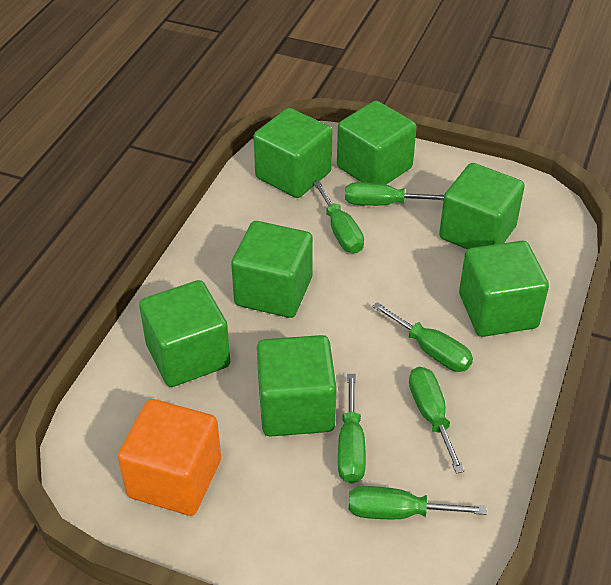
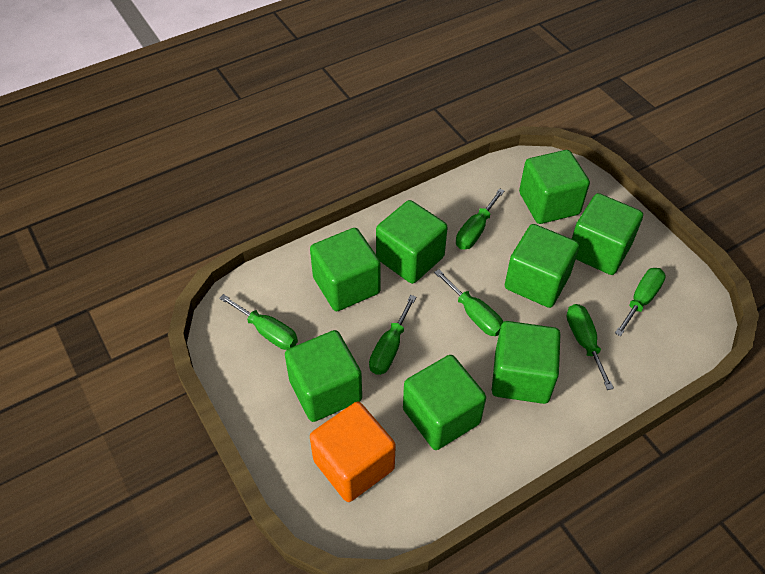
green cube: 7 -> 8

